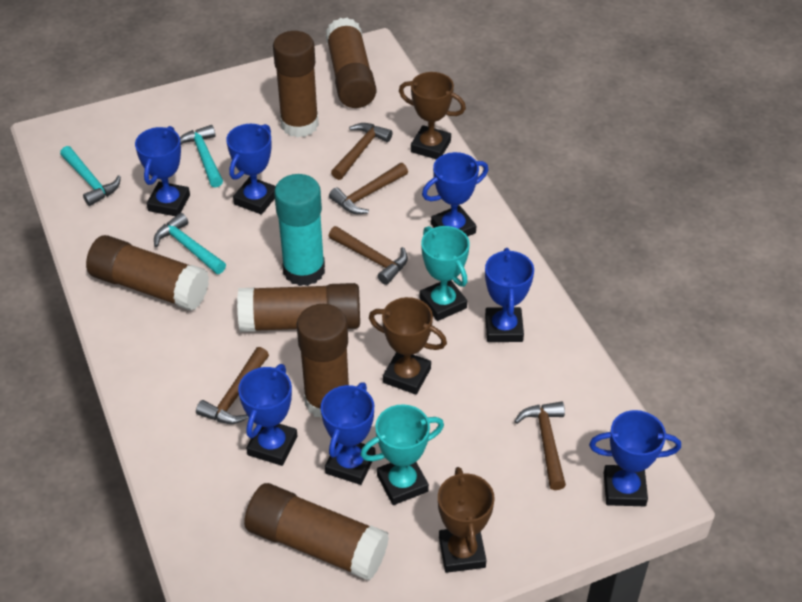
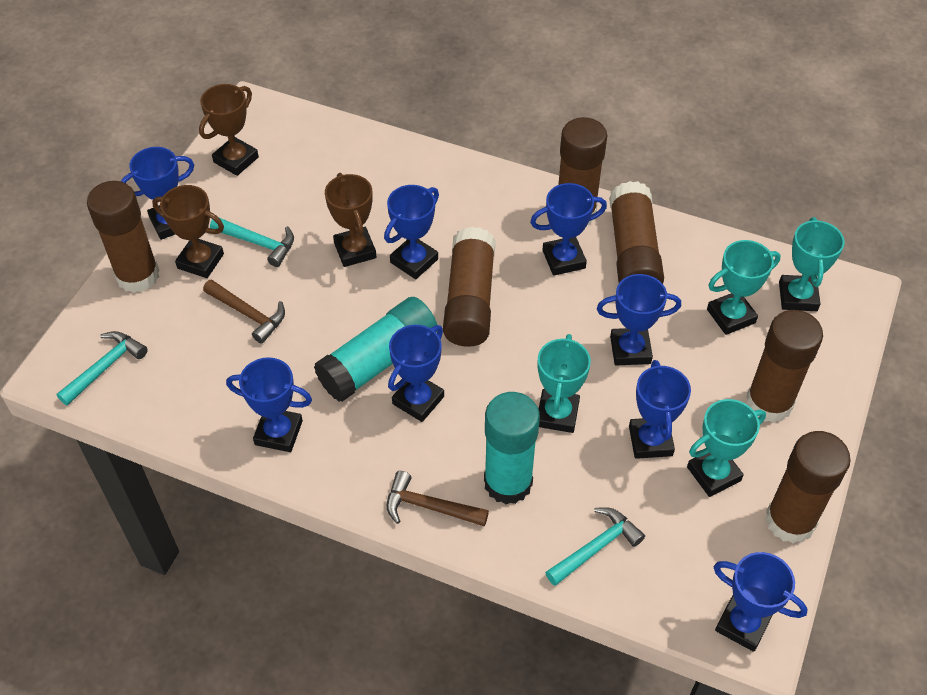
blue trophy: 7 -> 8
brown hammer: 5 -> 2
turquoise glue stick: 1 -> 2
turquoise trophy: 2 -> 4

